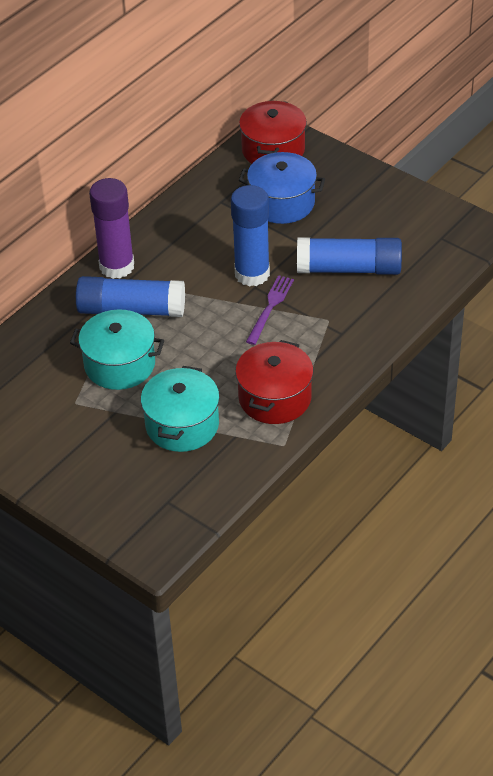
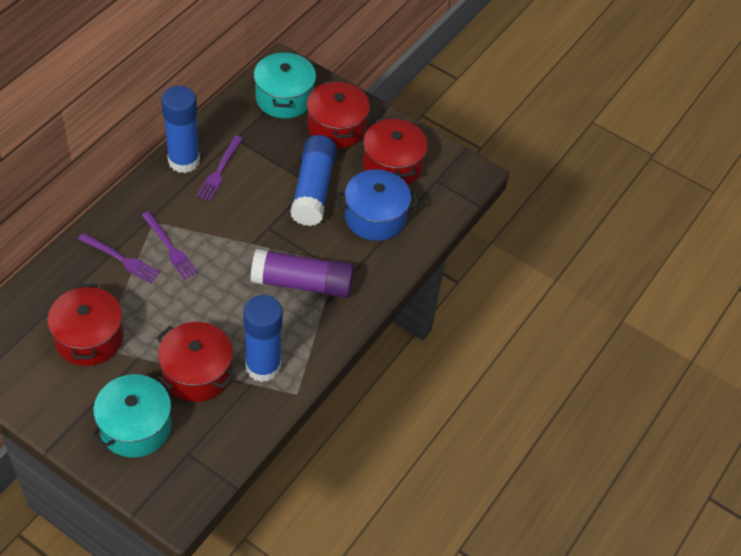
purple fork: 1 -> 3
red pot: 2 -> 4

